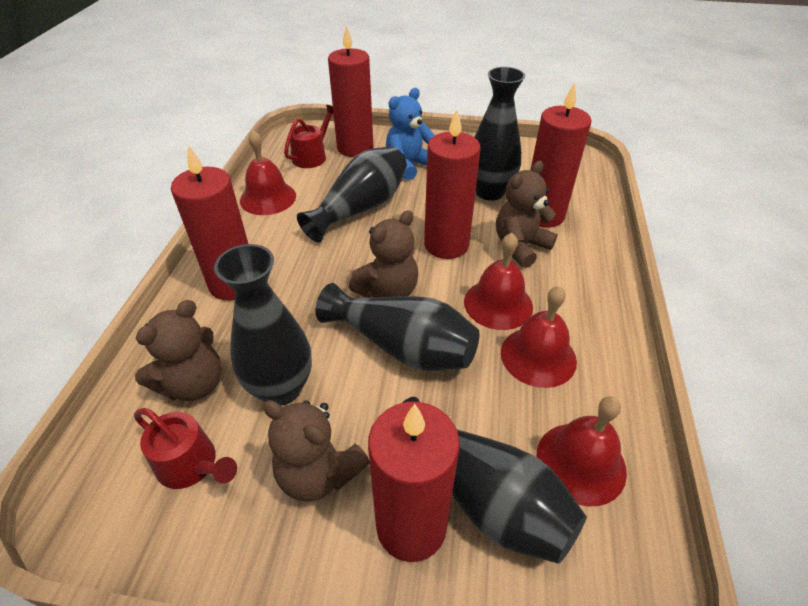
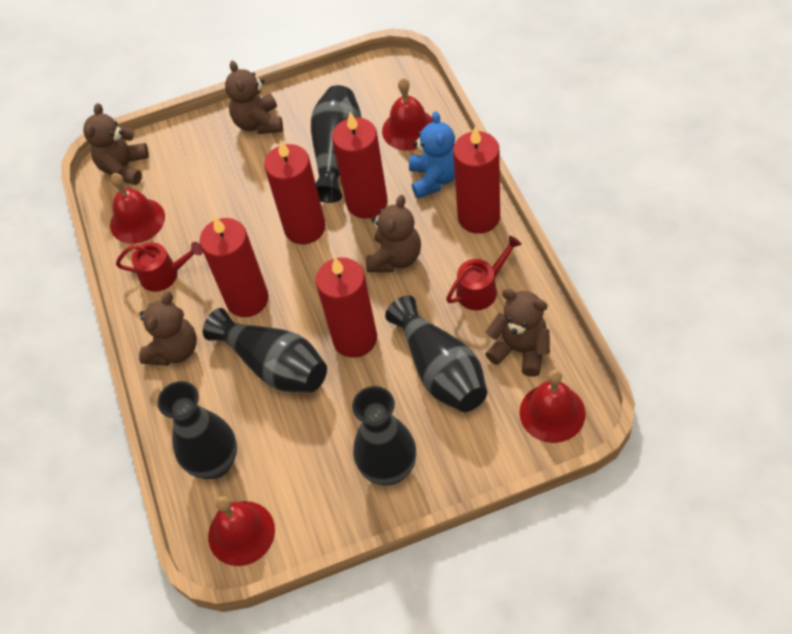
brown teddy bear: 4 -> 5

